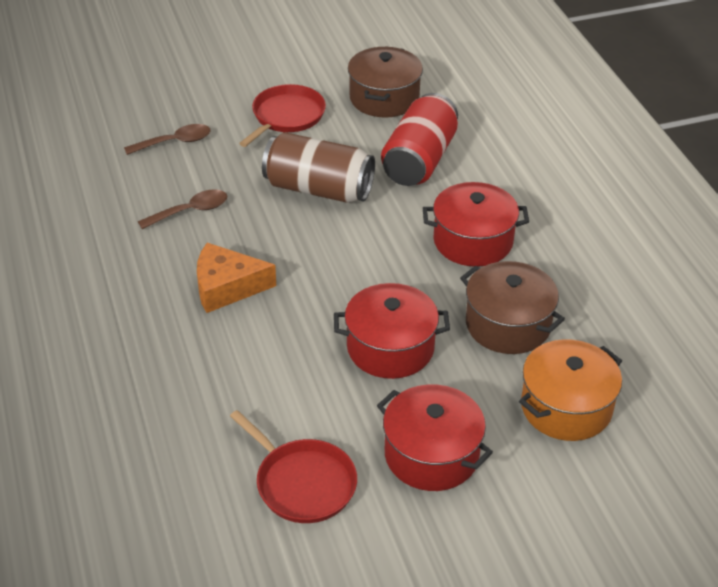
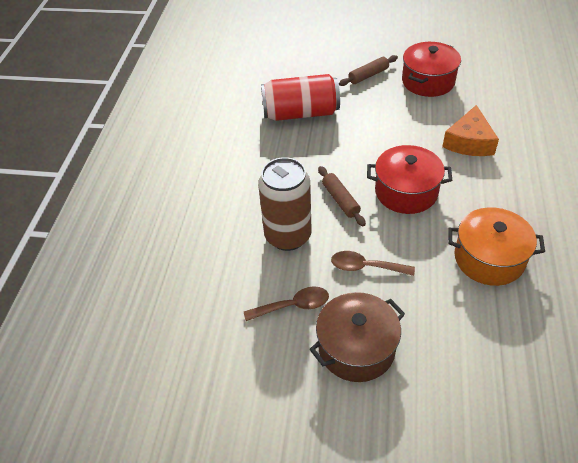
brown pot: 2 -> 1
brown rolling pin: 0 -> 2
red pan: 2 -> 0
red pot: 3 -> 2

